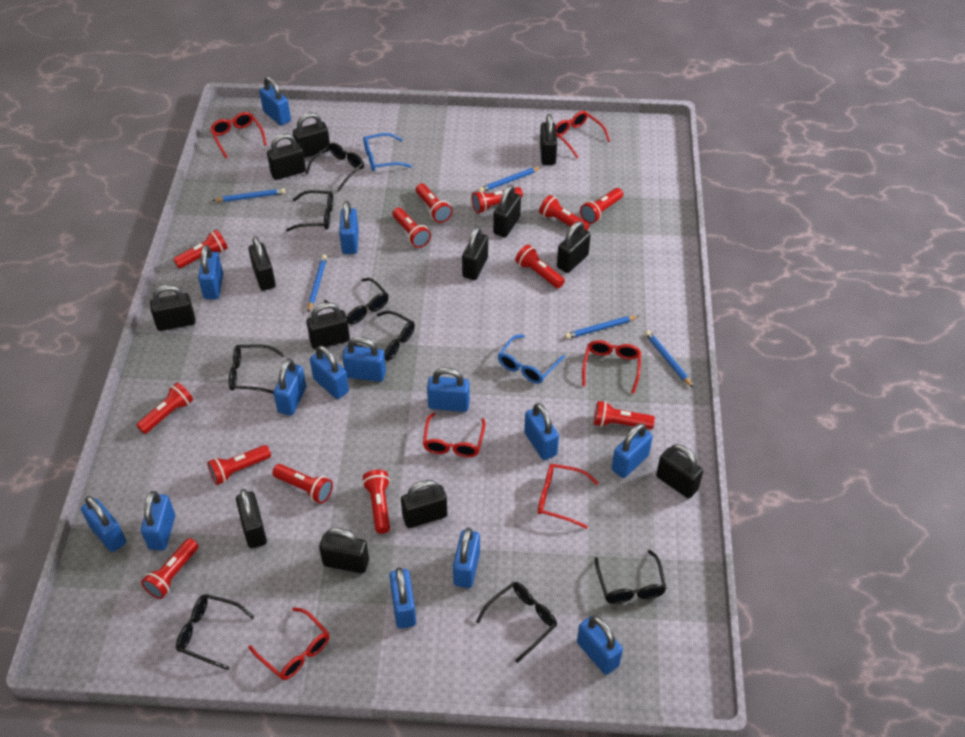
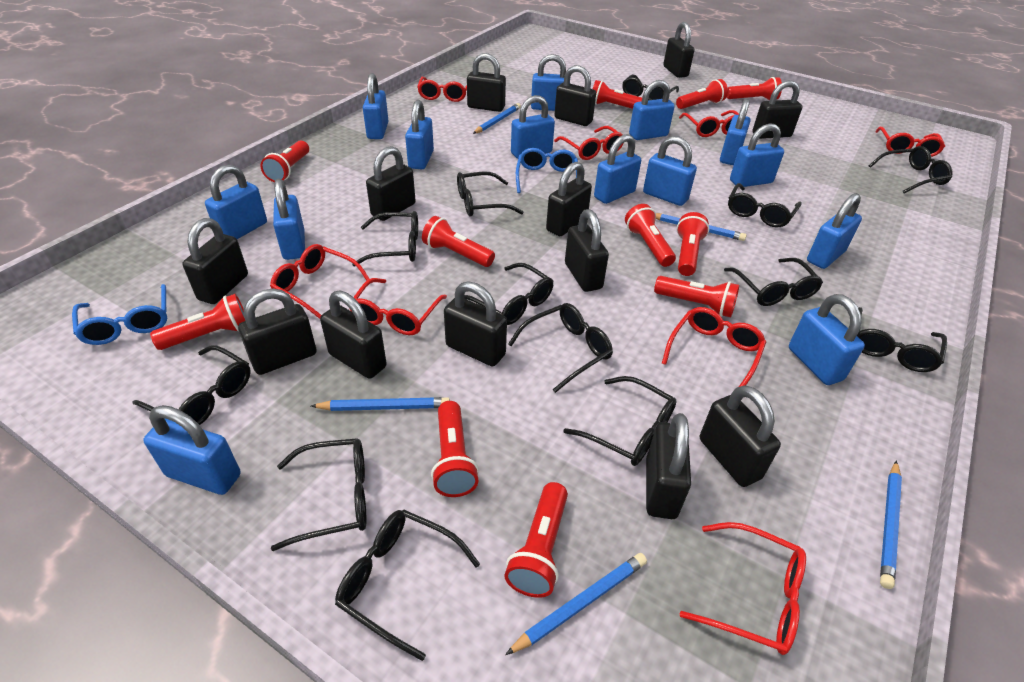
black glasses: 8 -> 13
red flashlight: 13 -> 11
red glasses: 6 -> 8

